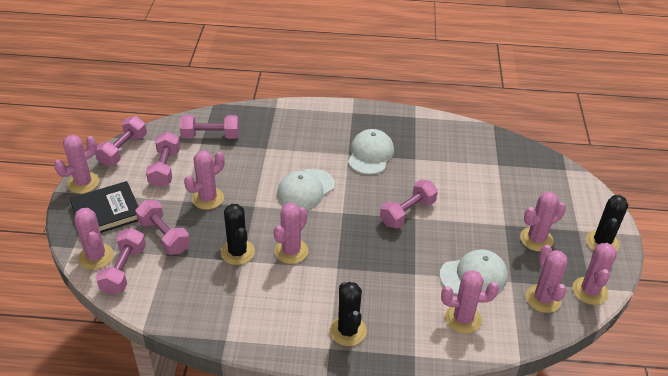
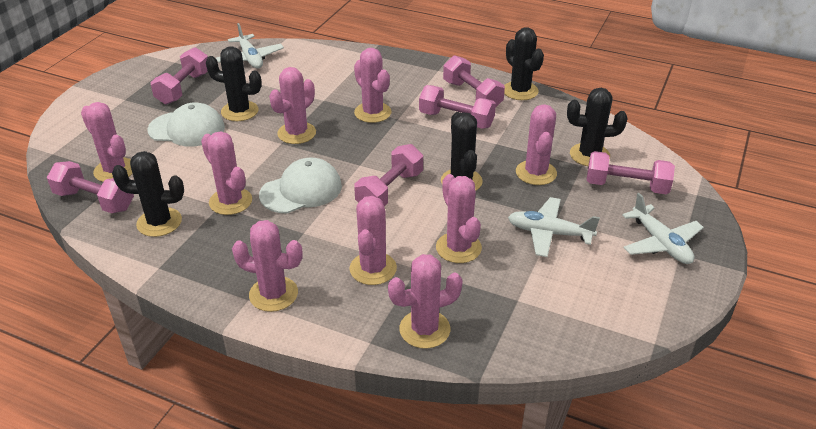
black book: 1 -> 0
black cactus: 3 -> 5
pink cactus: 8 -> 9
white cap: 3 -> 2
white plane: 0 -> 3

